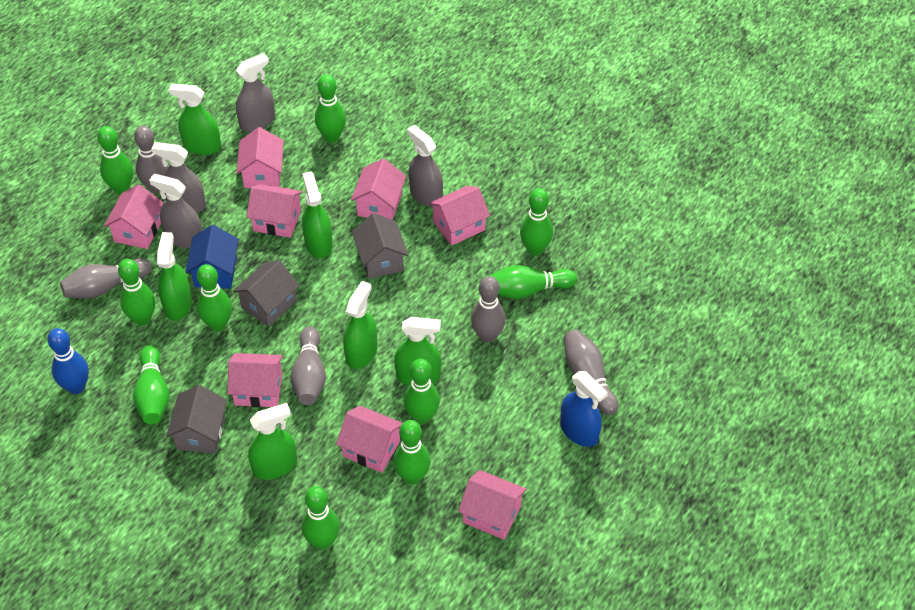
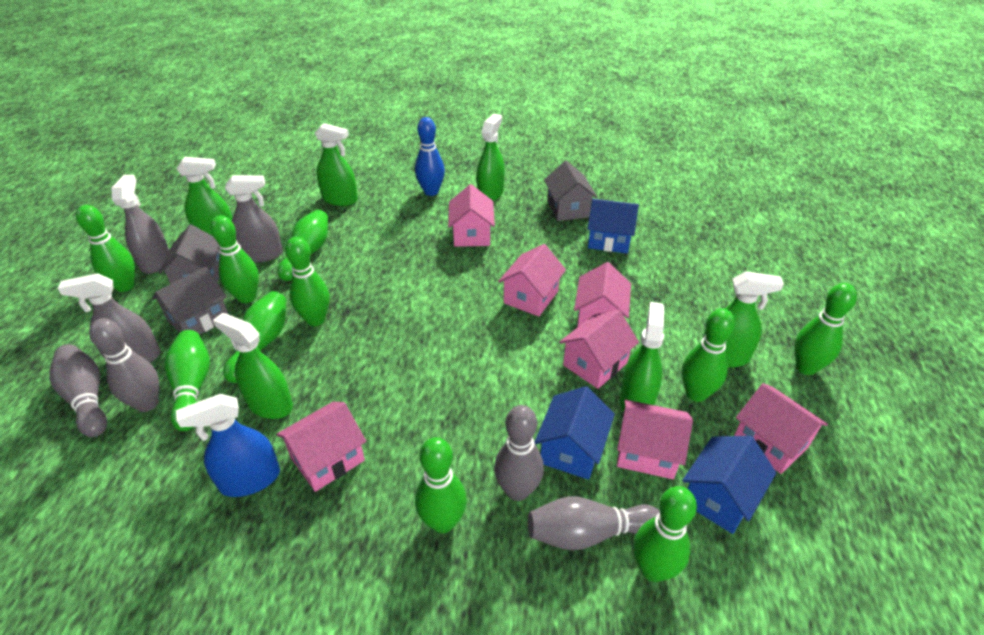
blue house: 1 -> 3
grey bowling pin: 5 -> 4
grey spray bottle: 4 -> 3
pink house: 8 -> 7

